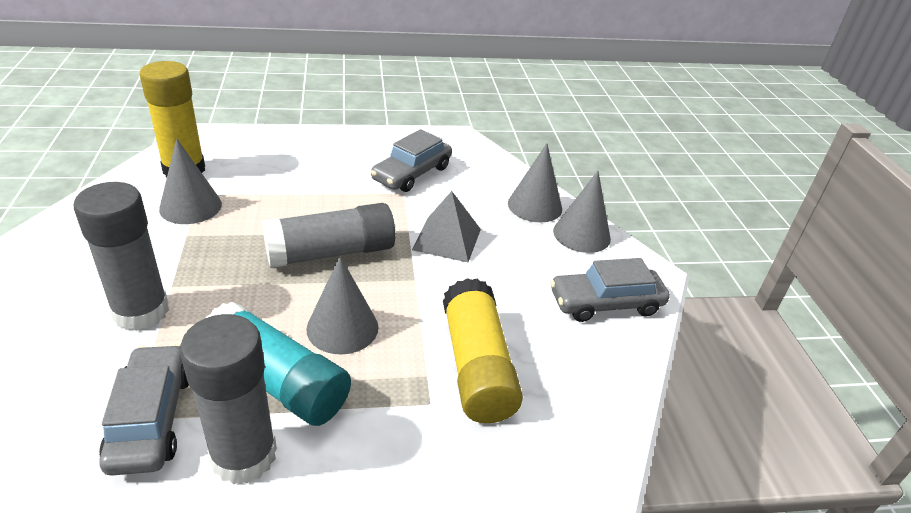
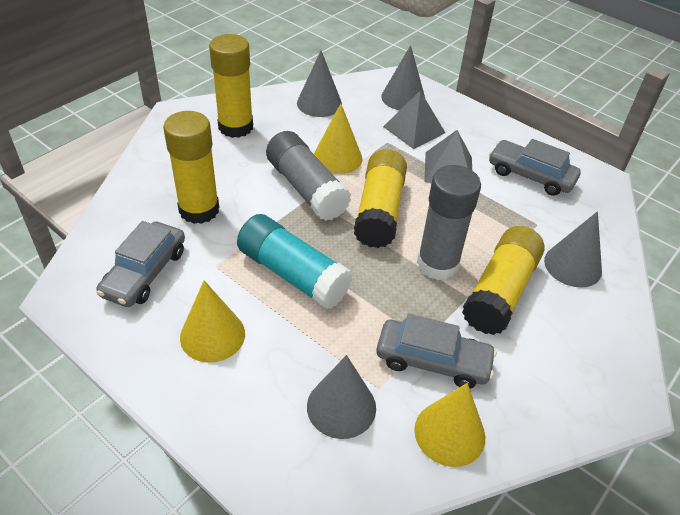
grey glue stick: 3 -> 2
grey pyramid: 1 -> 2
yellow cone: 0 -> 3
yellow glue stick: 2 -> 4

